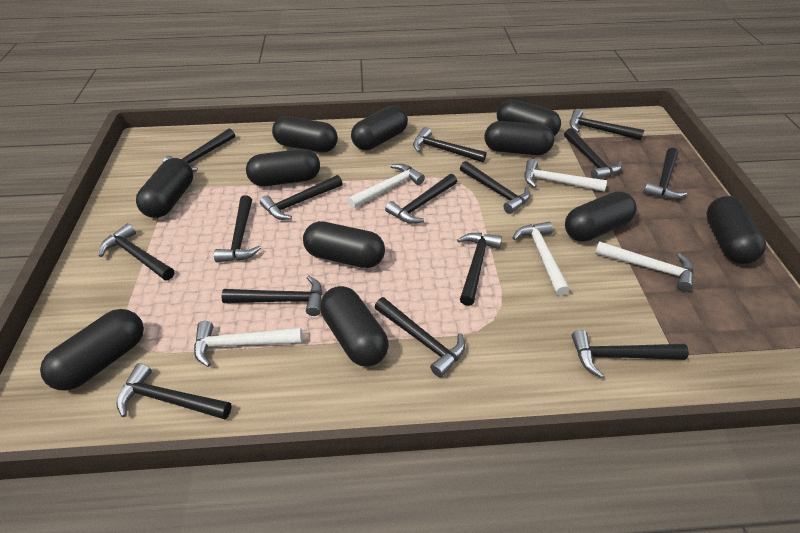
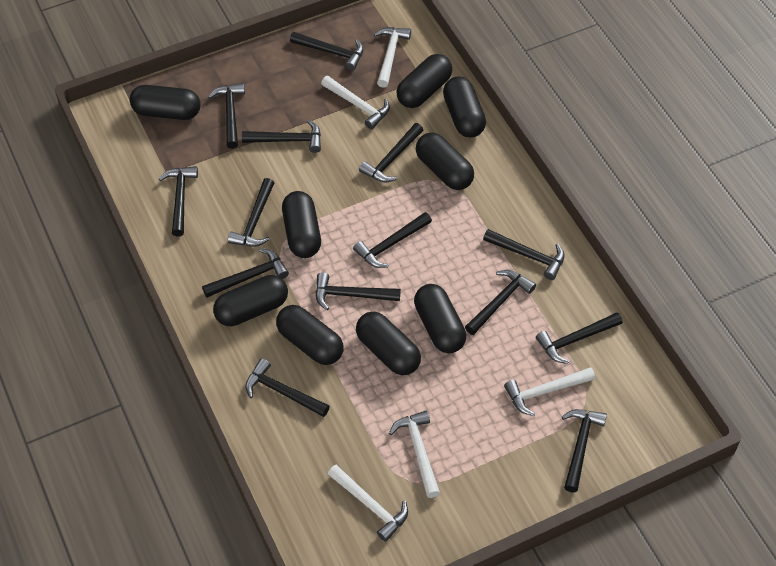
black capsule: 11 -> 9
black hammer: 15 -> 14

